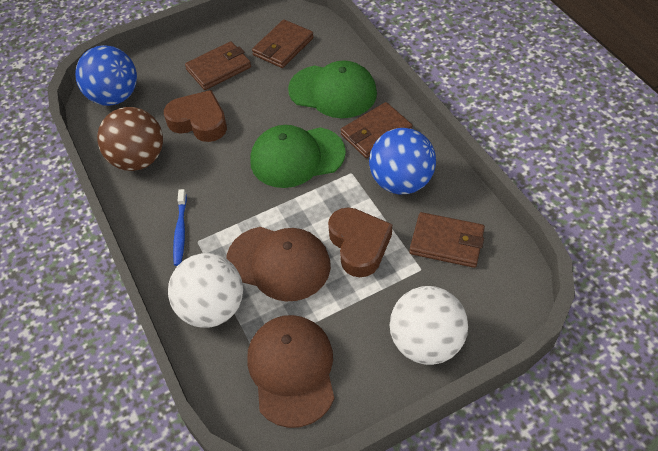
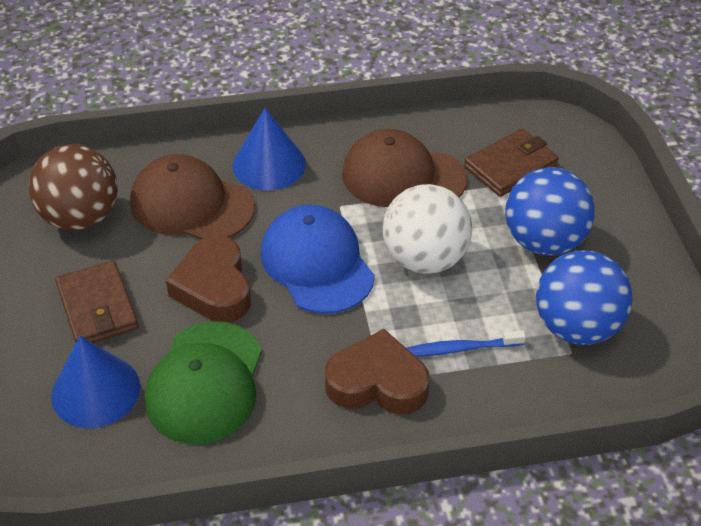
blue cap: 0 -> 1
blue cone: 0 -> 2
brown wallet: 4 -> 2
green cap: 2 -> 1
white ball: 2 -> 1

